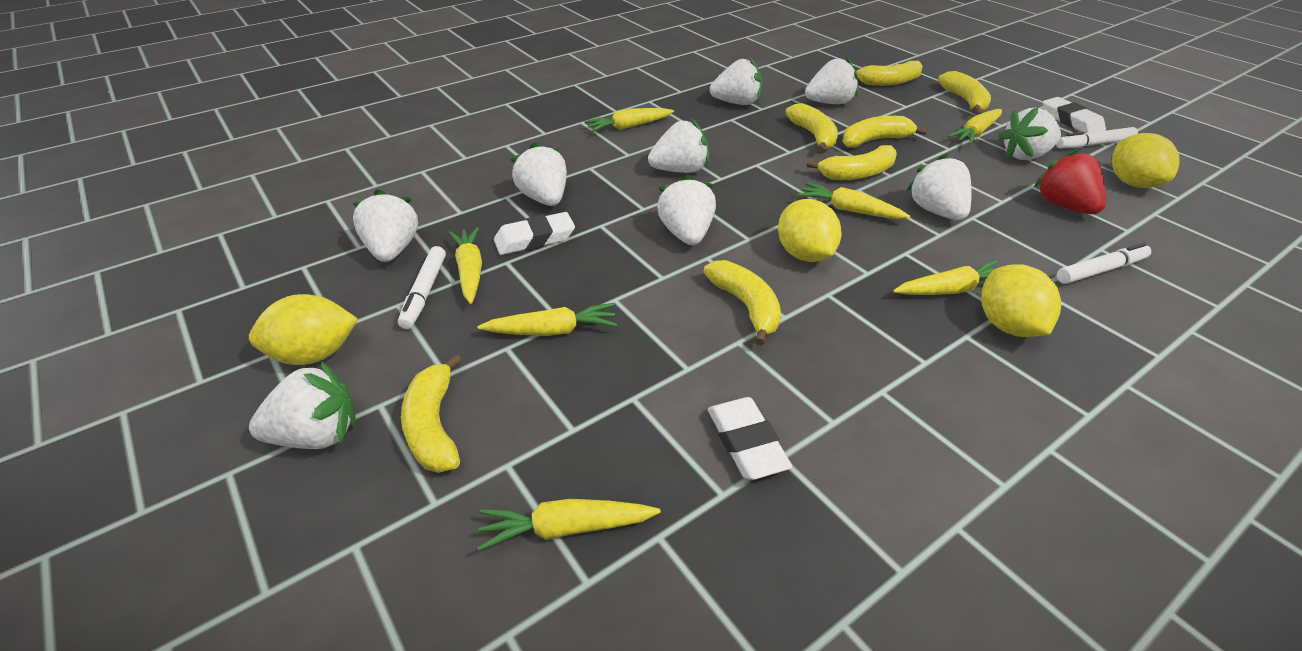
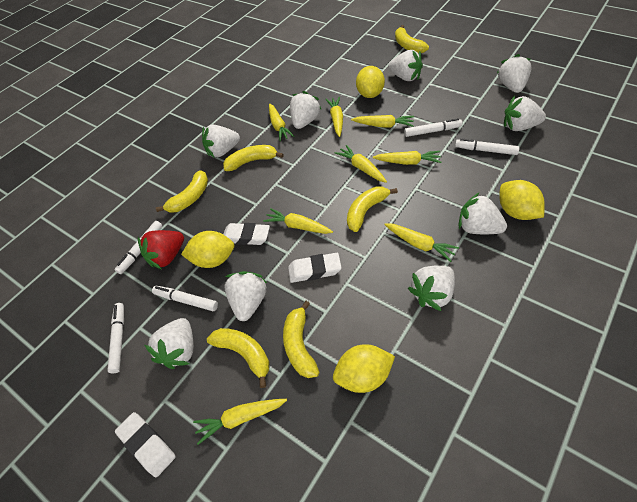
white marker: 3 -> 5
yellow banana: 7 -> 6
yellow carrot: 7 -> 8

